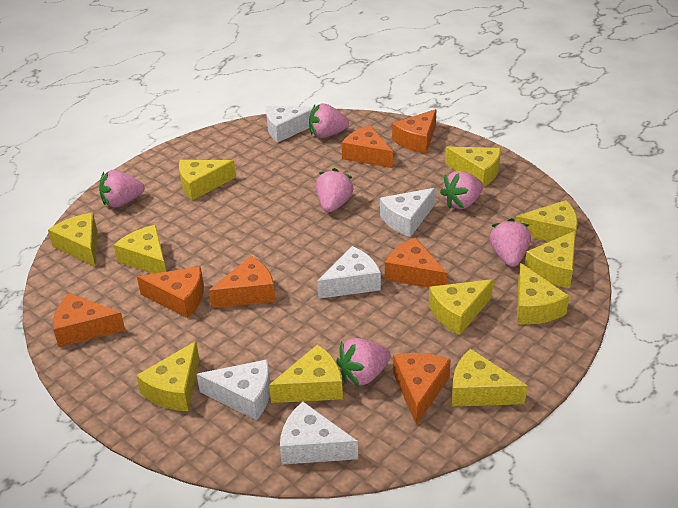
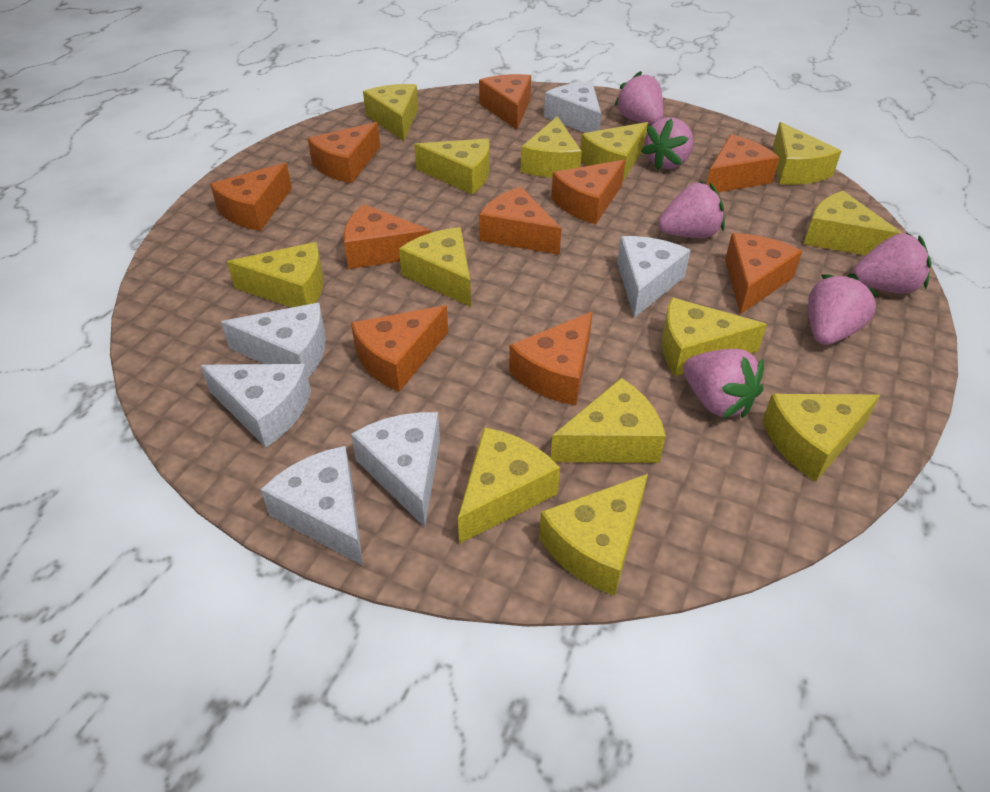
orange cheese: 7 -> 10
white cheese: 5 -> 6
yellow cheese: 11 -> 13

